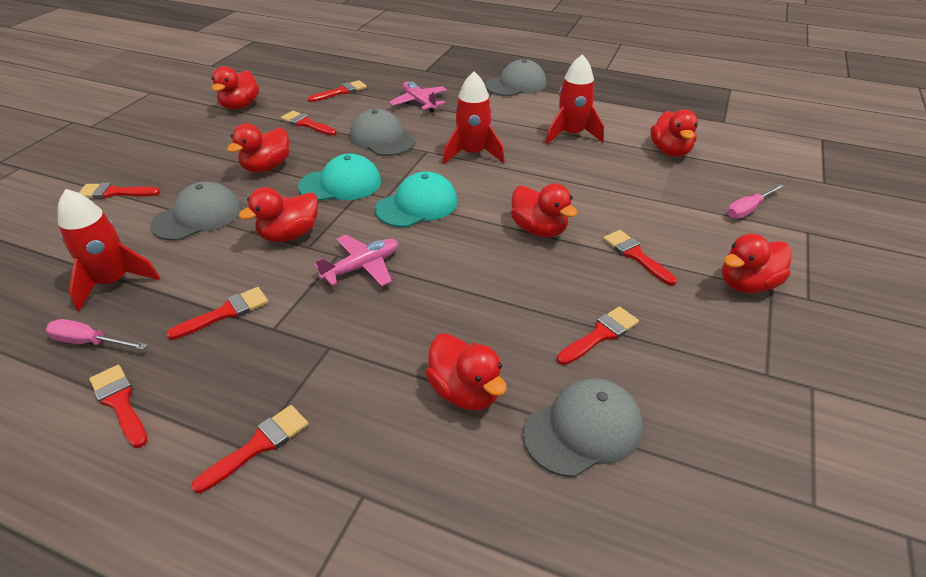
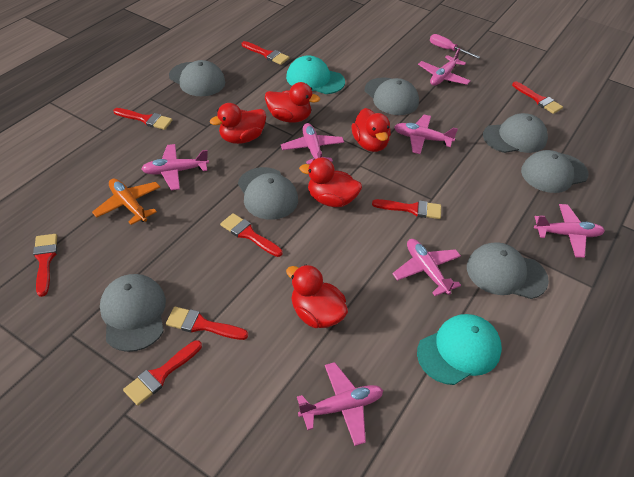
grey cap: 4 -> 7
orange plane: 0 -> 1
pink plane: 2 -> 7
pink screwdriver: 2 -> 1
red duck: 7 -> 5
red rocket: 3 -> 0

